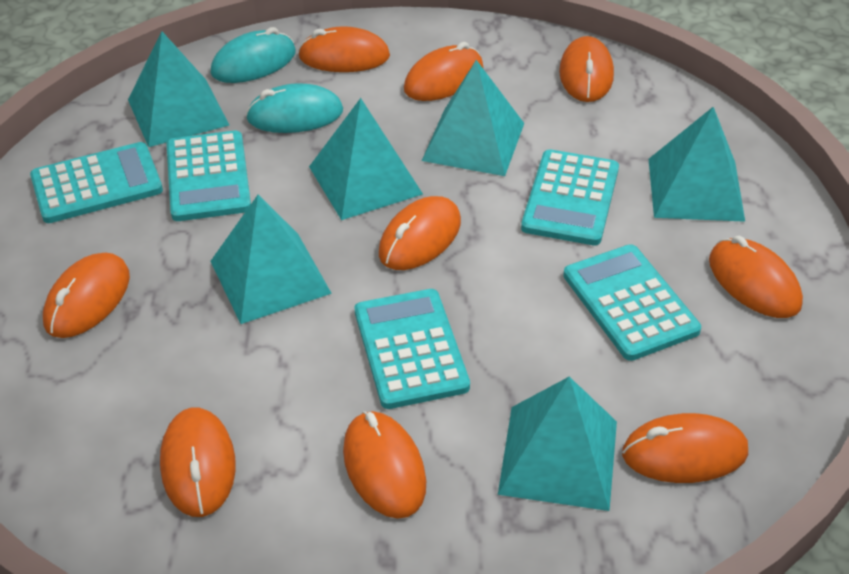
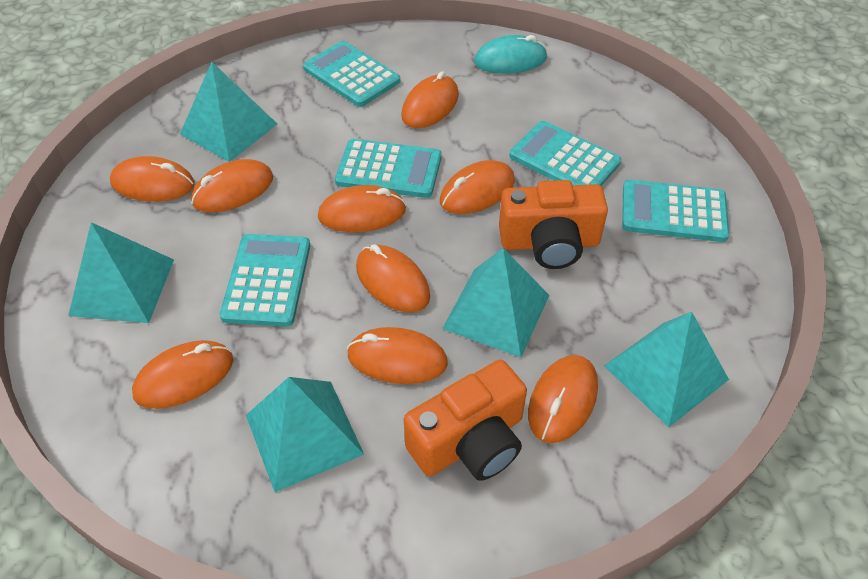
orange camera: 0 -> 2
turquoise mouse: 2 -> 1
turquoise pyramid: 6 -> 5

